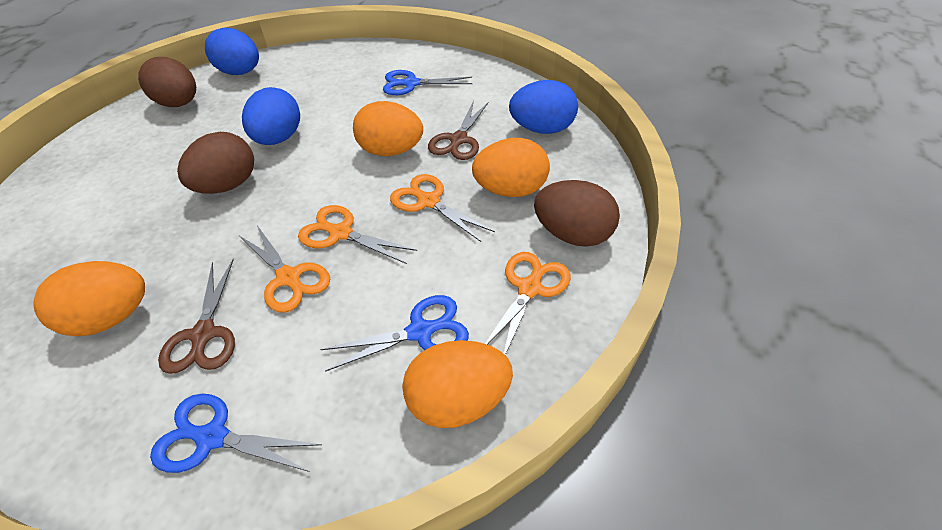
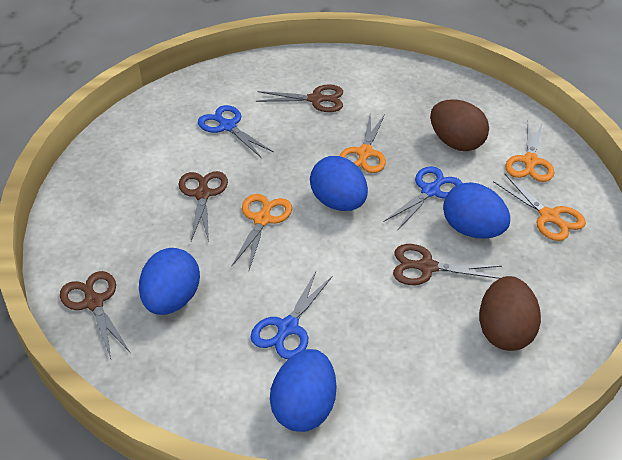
blue egg: 3 -> 4
brown egg: 3 -> 2
brown scissors: 2 -> 4
orange egg: 4 -> 0

